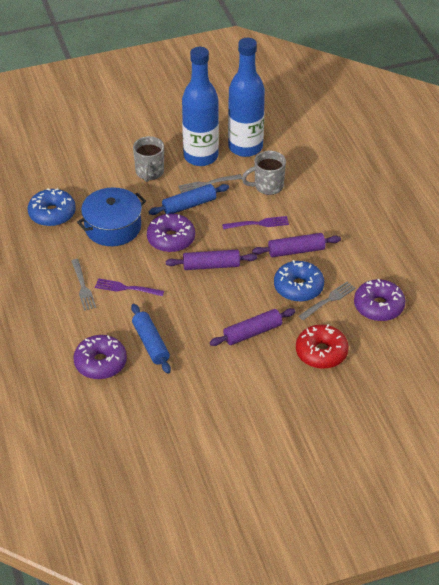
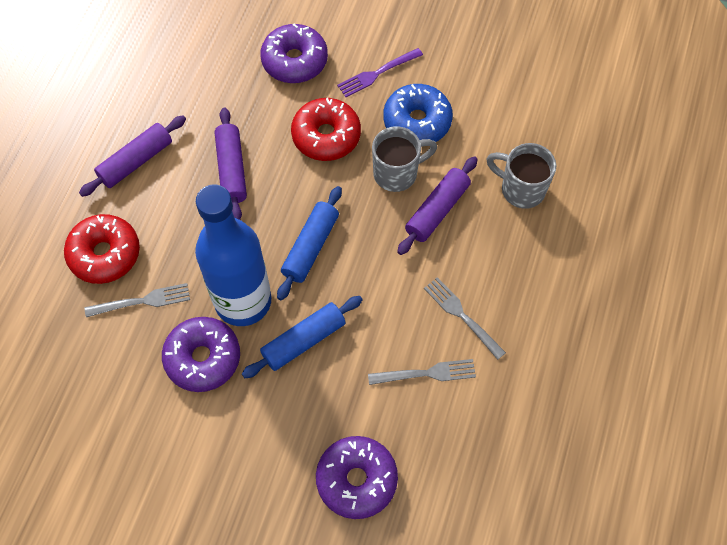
blue bottle: 2 -> 1
blue donut: 2 -> 1
blue pot: 1 -> 0
purple fork: 2 -> 1
red donut: 1 -> 2

